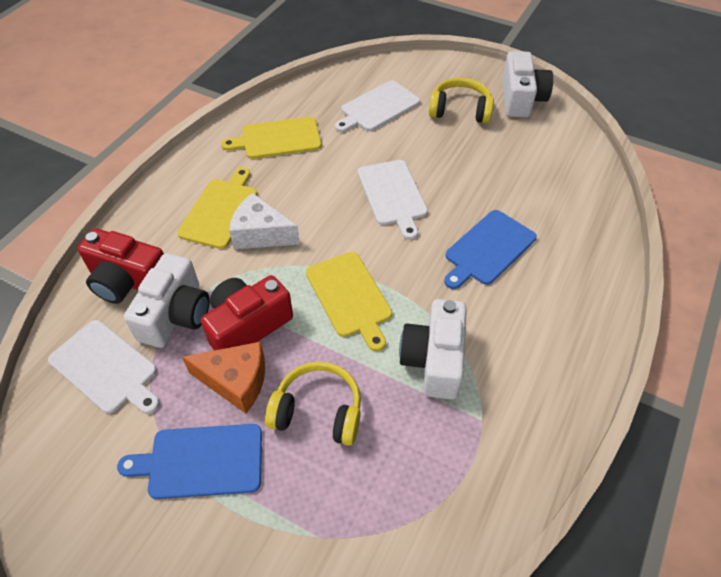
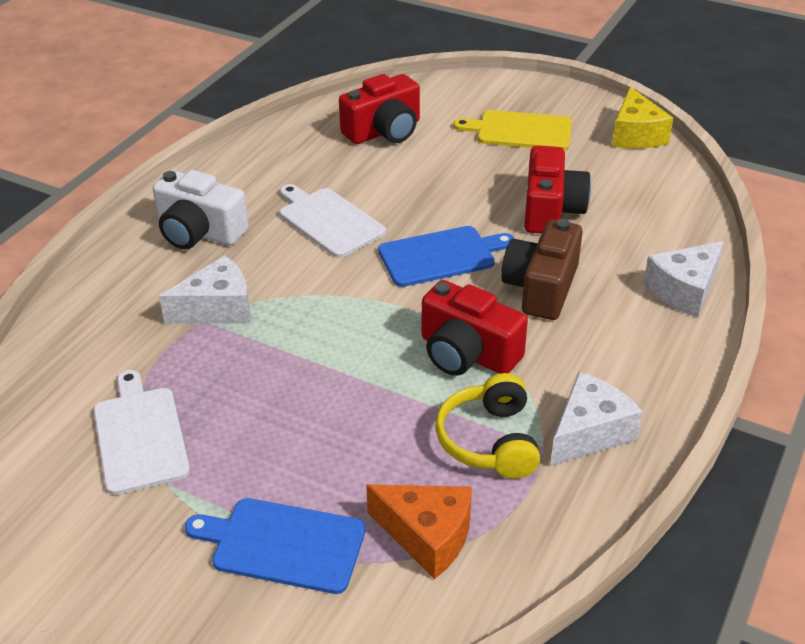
brown camera: 0 -> 1
red camera: 2 -> 3
white camera: 3 -> 1
white cheese: 1 -> 3
white cutting board: 3 -> 2
yellow cheese: 0 -> 1
yellow cutting board: 3 -> 1
yellow headphones: 2 -> 1

